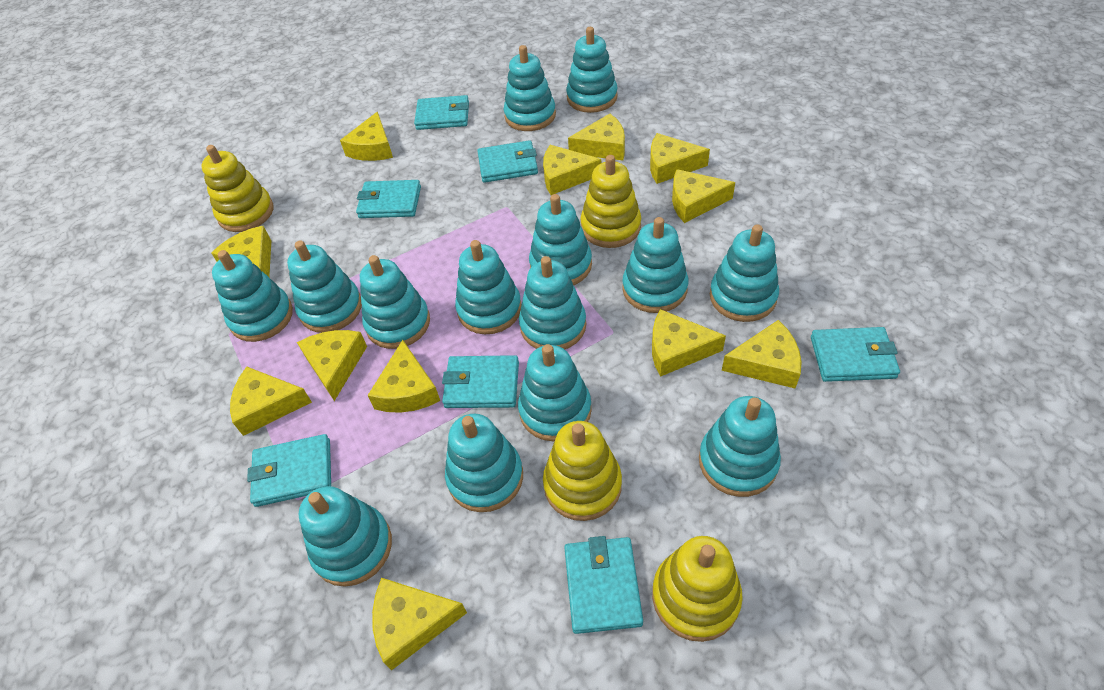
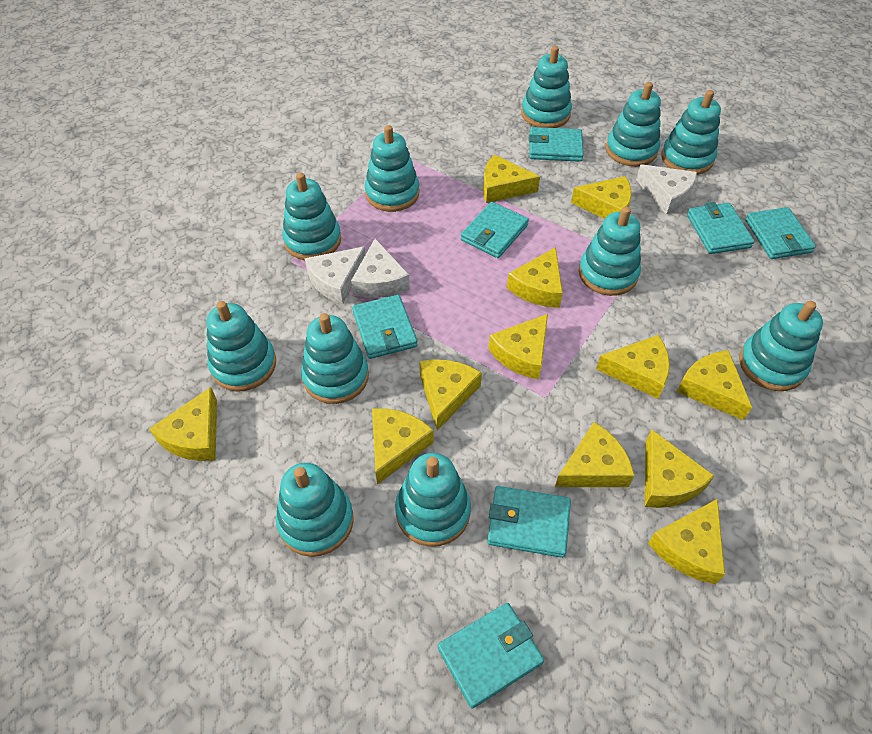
turquoise stacking toy: 14 -> 11
white cheese: 0 -> 3
yellow stacking toy: 4 -> 0

